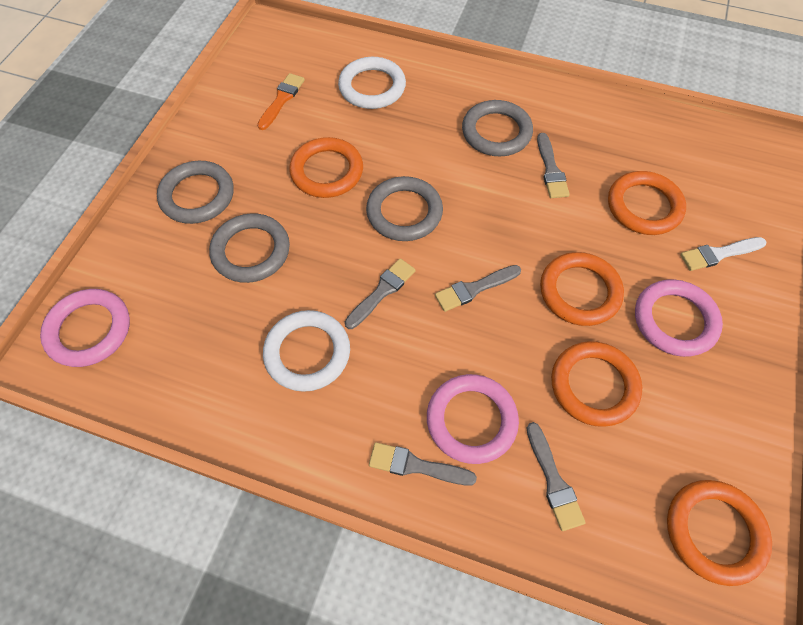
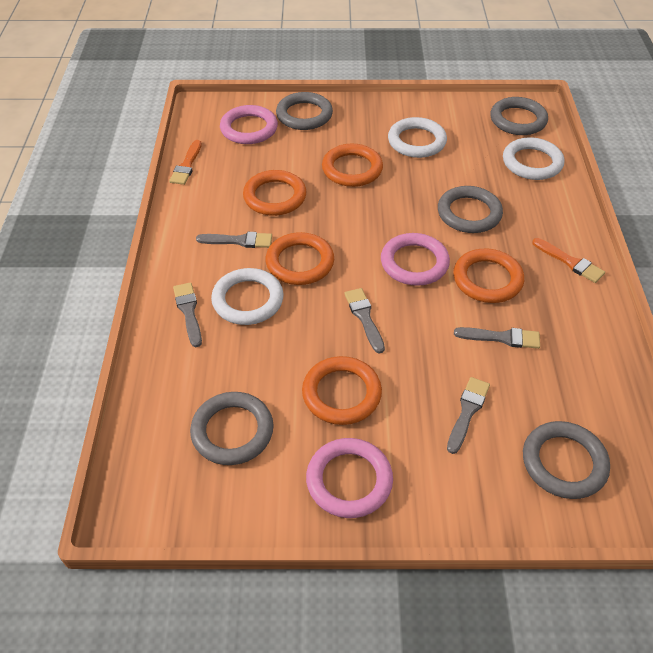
grey ring: 4 -> 5
orange brush: 1 -> 2
white brush: 1 -> 0
white ring: 2 -> 3

